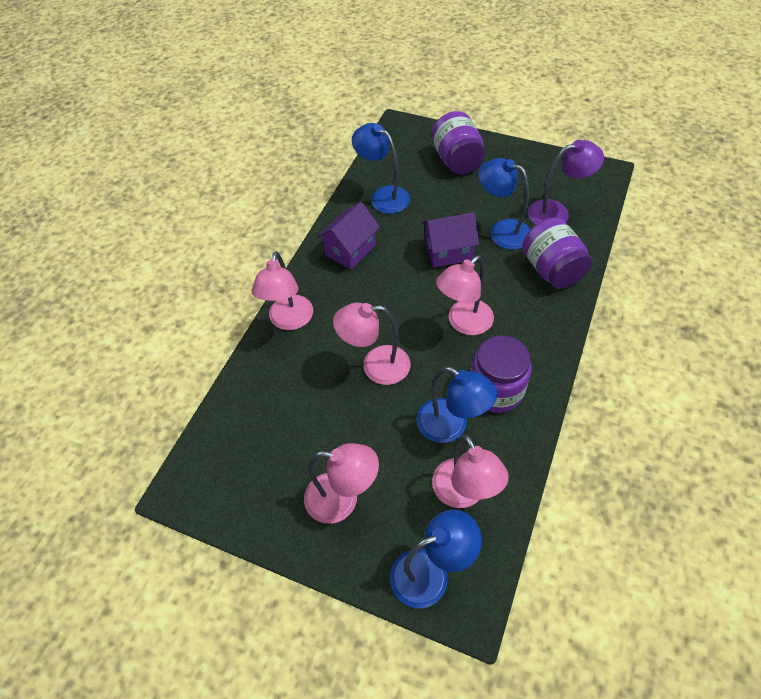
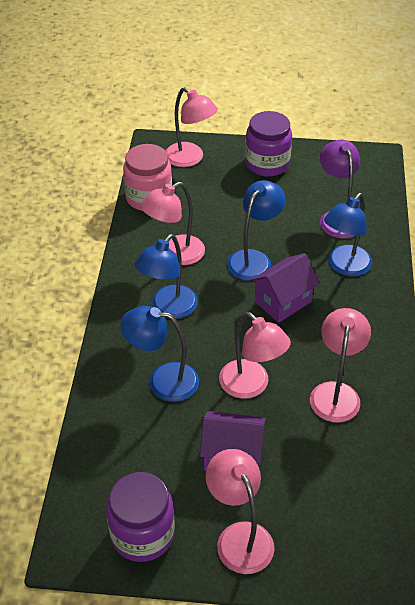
pink jar: 0 -> 1
purple jar: 3 -> 2

